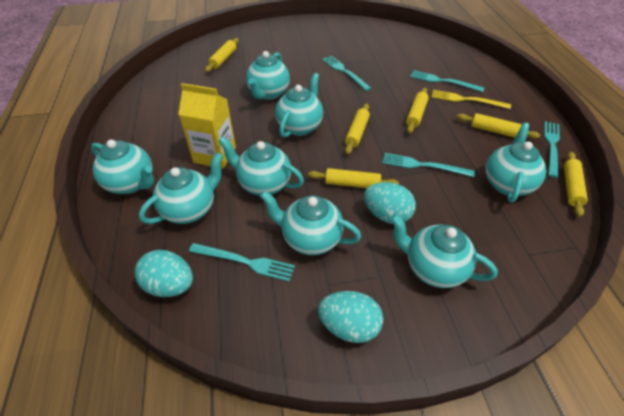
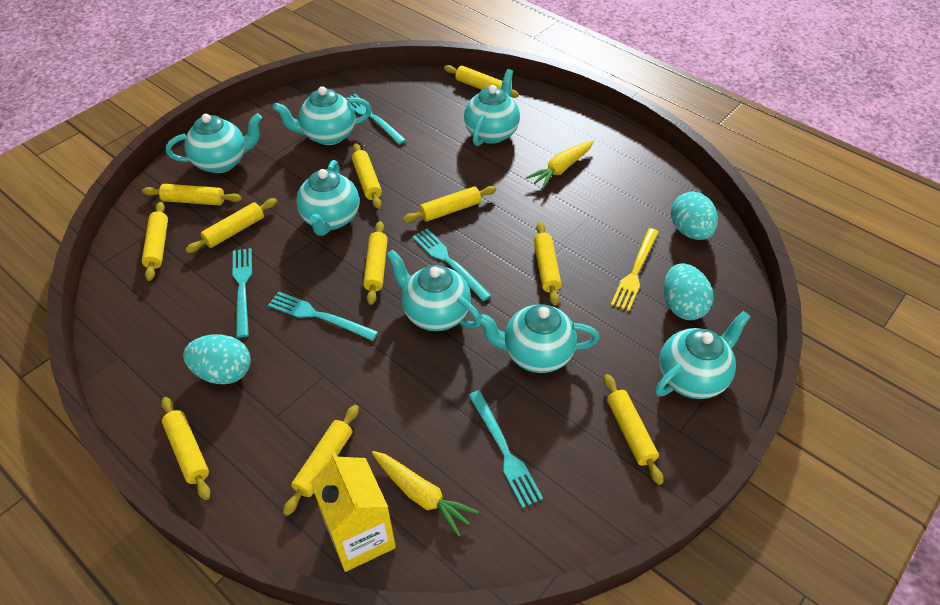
turquoise teapot: 8 -> 7
yellow carrot: 0 -> 2
yellow rolling pin: 6 -> 11

